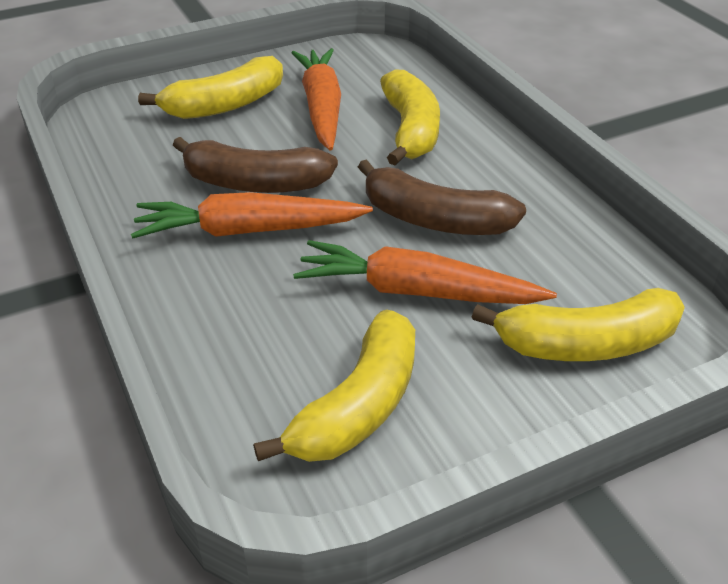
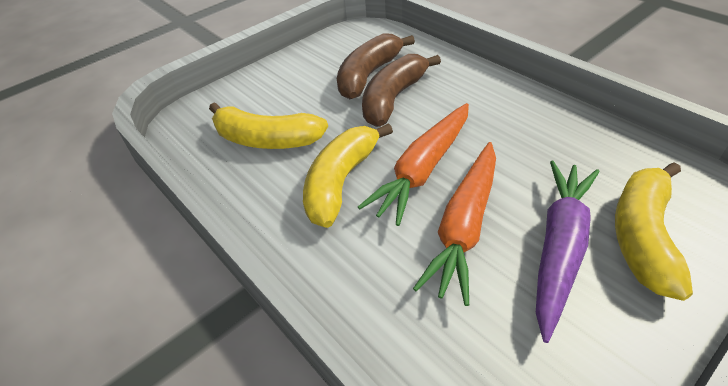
orange carrot: 3 -> 2
purple carrot: 0 -> 1
yellow banana: 4 -> 3

